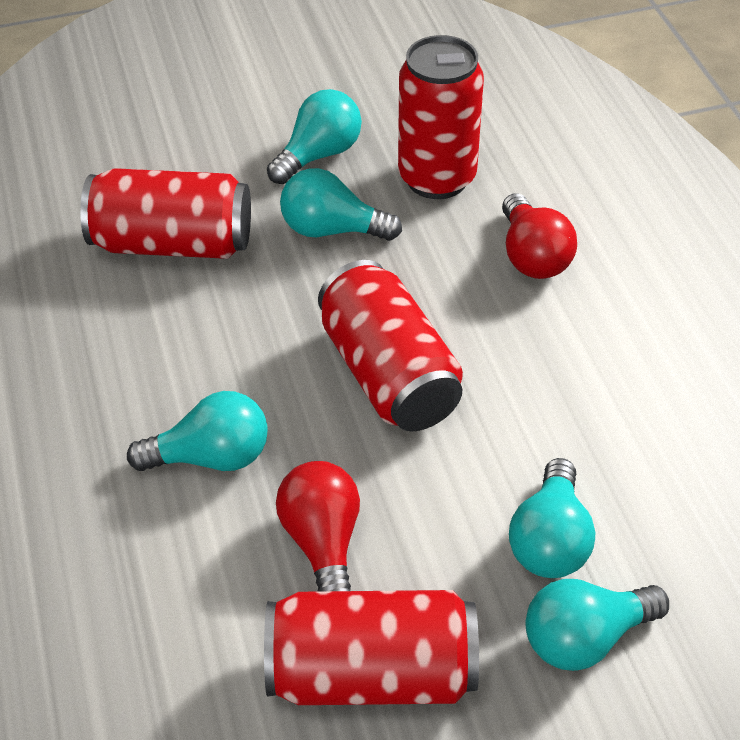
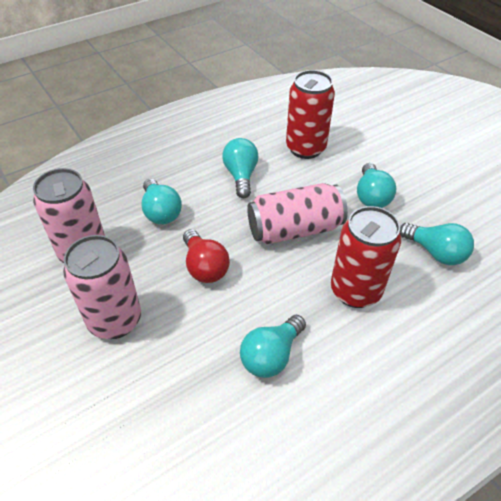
pink can: 0 -> 3
red can: 4 -> 2
red light bulb: 2 -> 1

